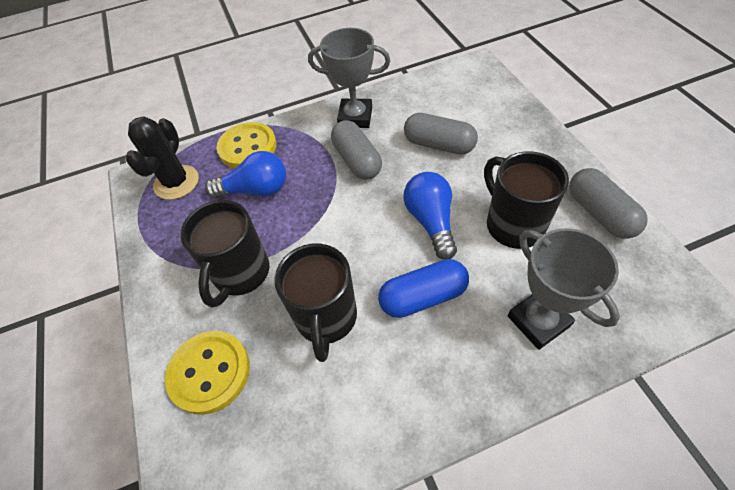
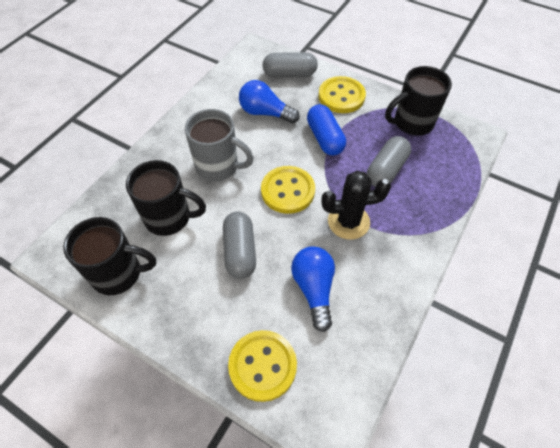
grey mug: 0 -> 1
grey trophy: 2 -> 0
yellow button: 2 -> 3

